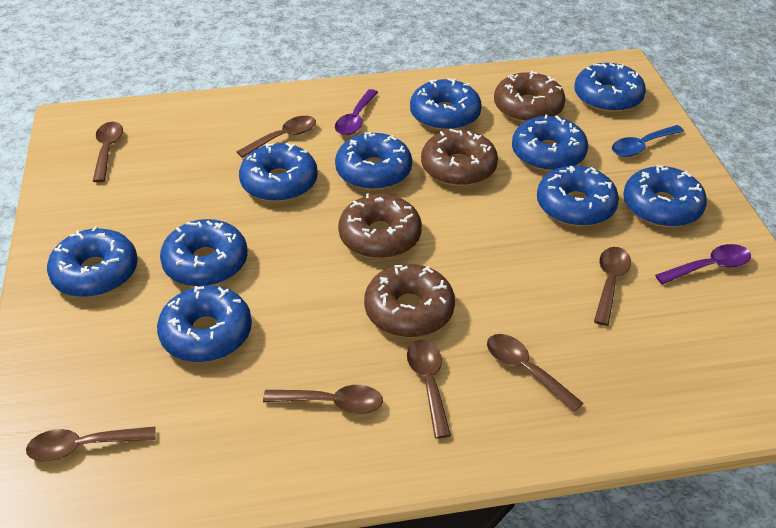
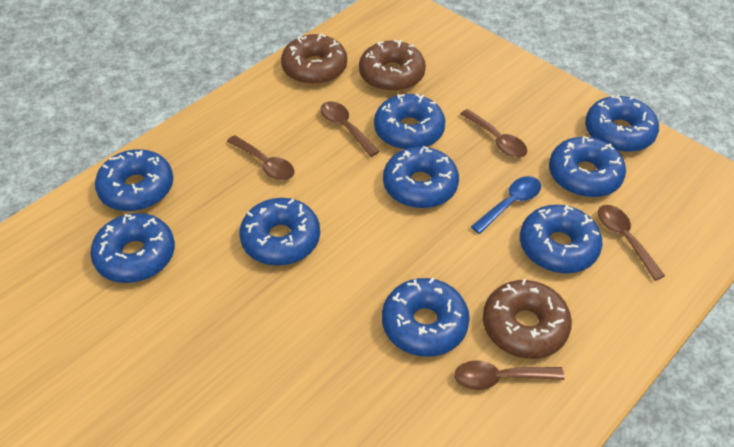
blue donut: 10 -> 9
brown donut: 4 -> 3
brown spoon: 7 -> 5
purple spoon: 2 -> 0

